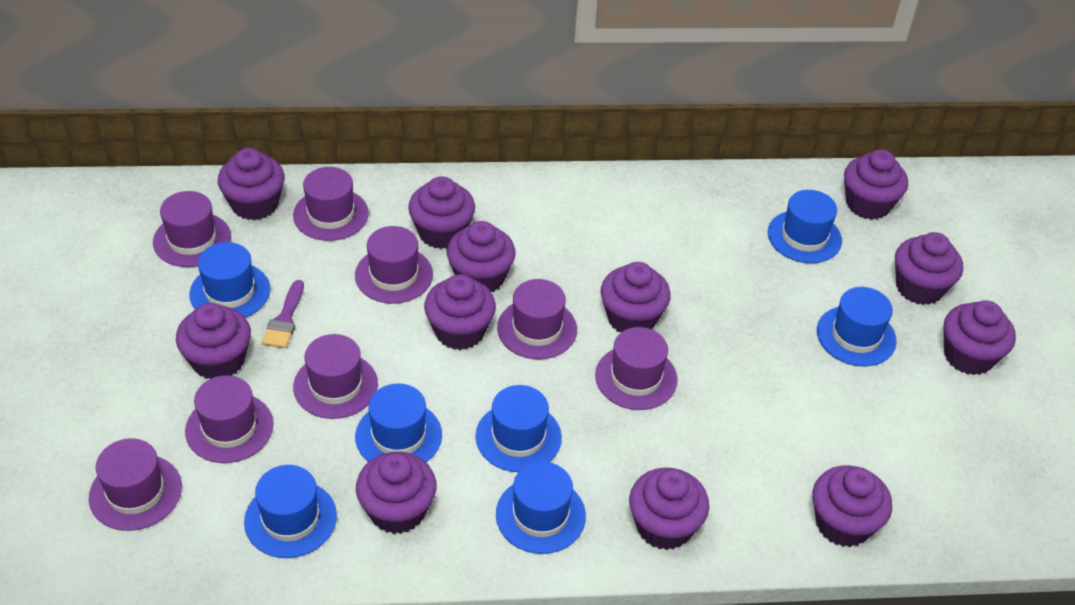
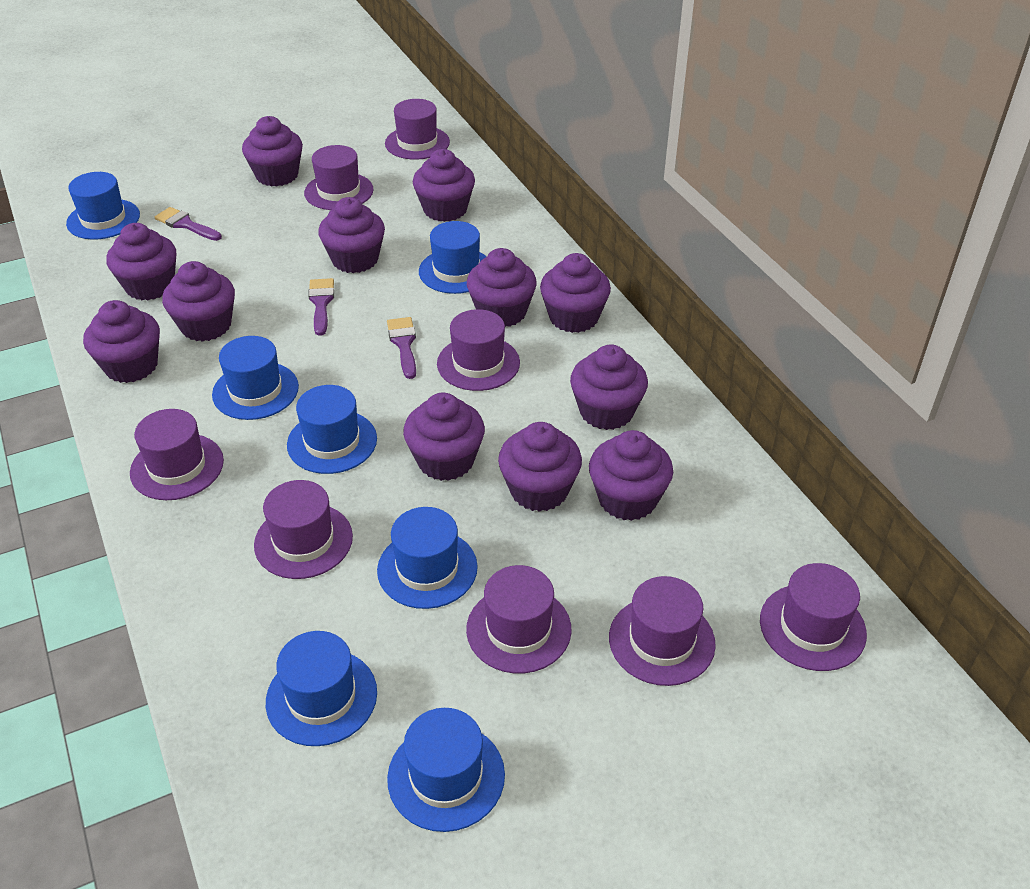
purple brush: 1 -> 3

